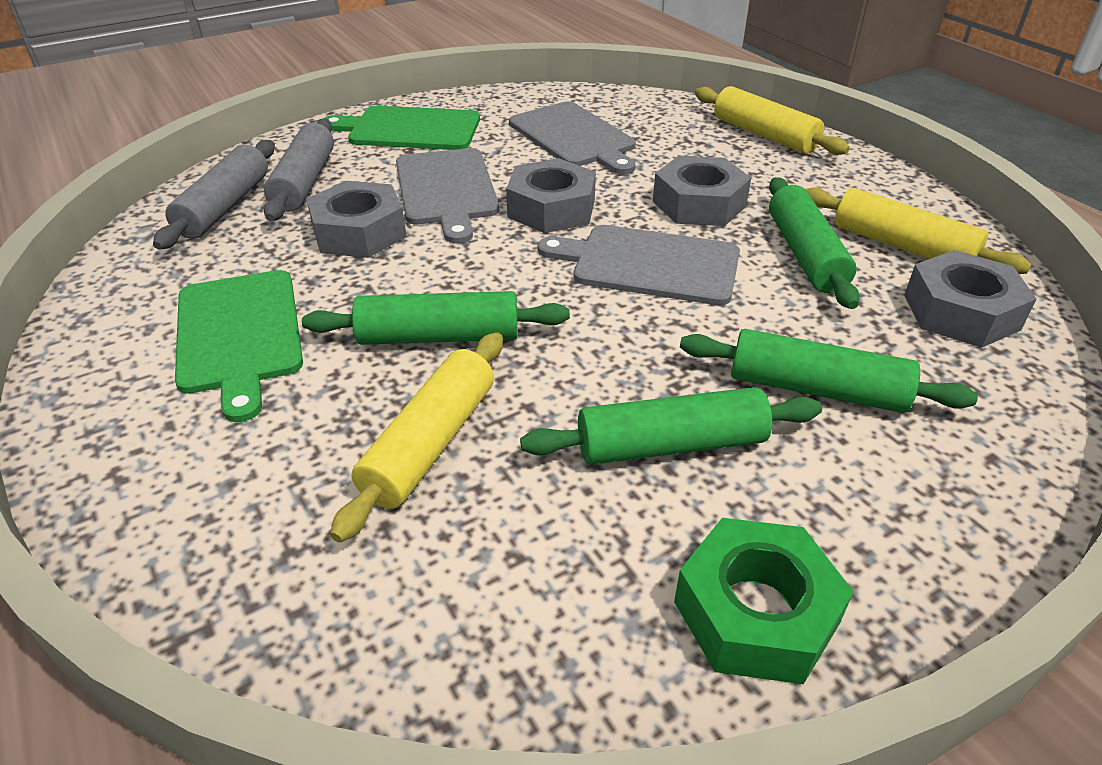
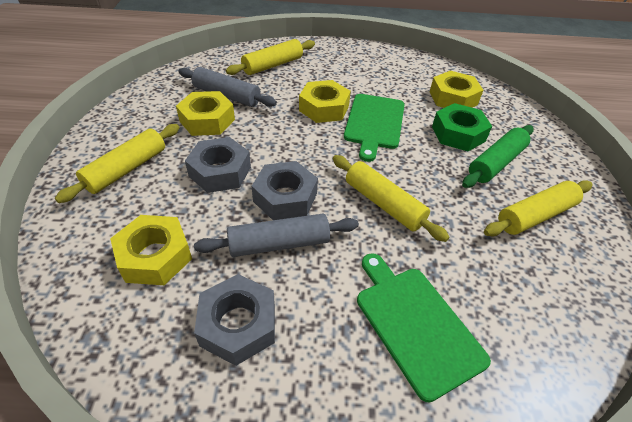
green rolling pin: 4 -> 1
grey cutting board: 3 -> 0
grey nut: 4 -> 3
yellow nut: 0 -> 4
yellow rolling pin: 3 -> 4

